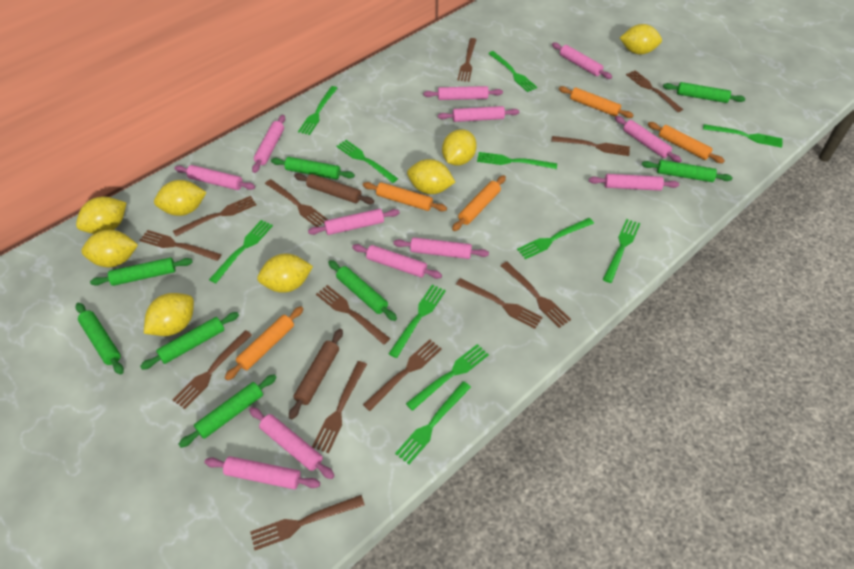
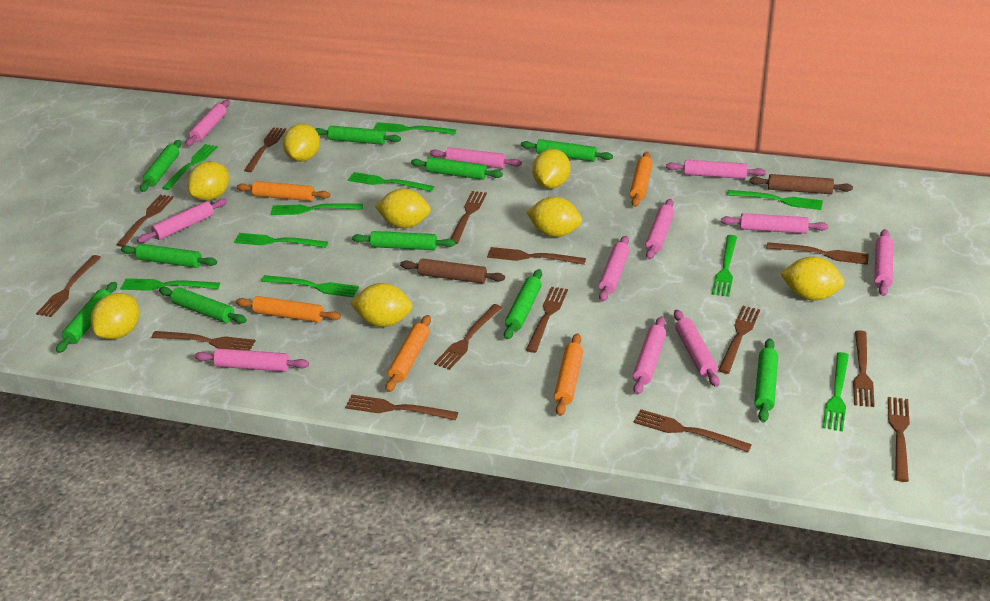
brown fork: 13 -> 14
green fork: 11 -> 10
green rolling pin: 8 -> 10
pink rolling pin: 12 -> 11

